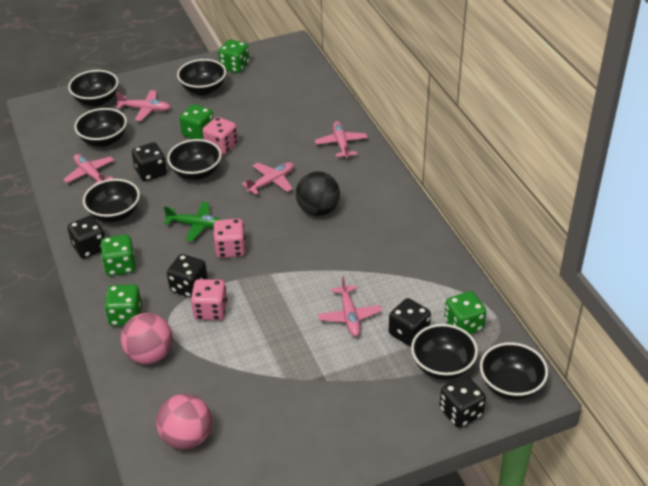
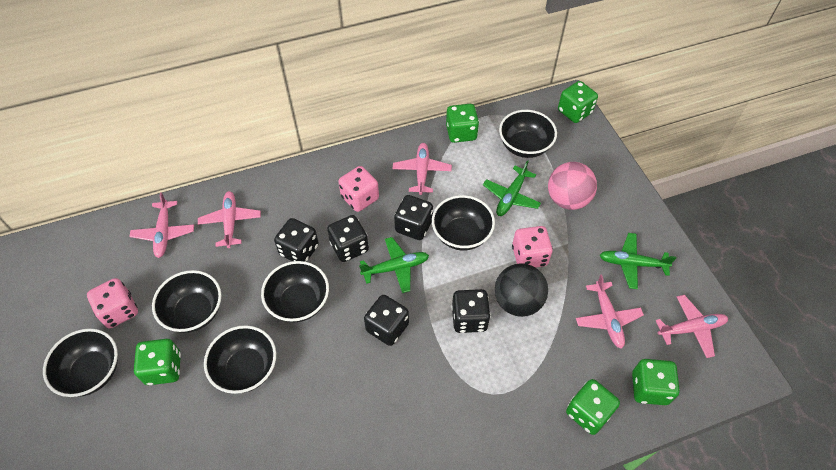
black bowl: 7 -> 6
green plane: 1 -> 3
pink ball: 2 -> 1

